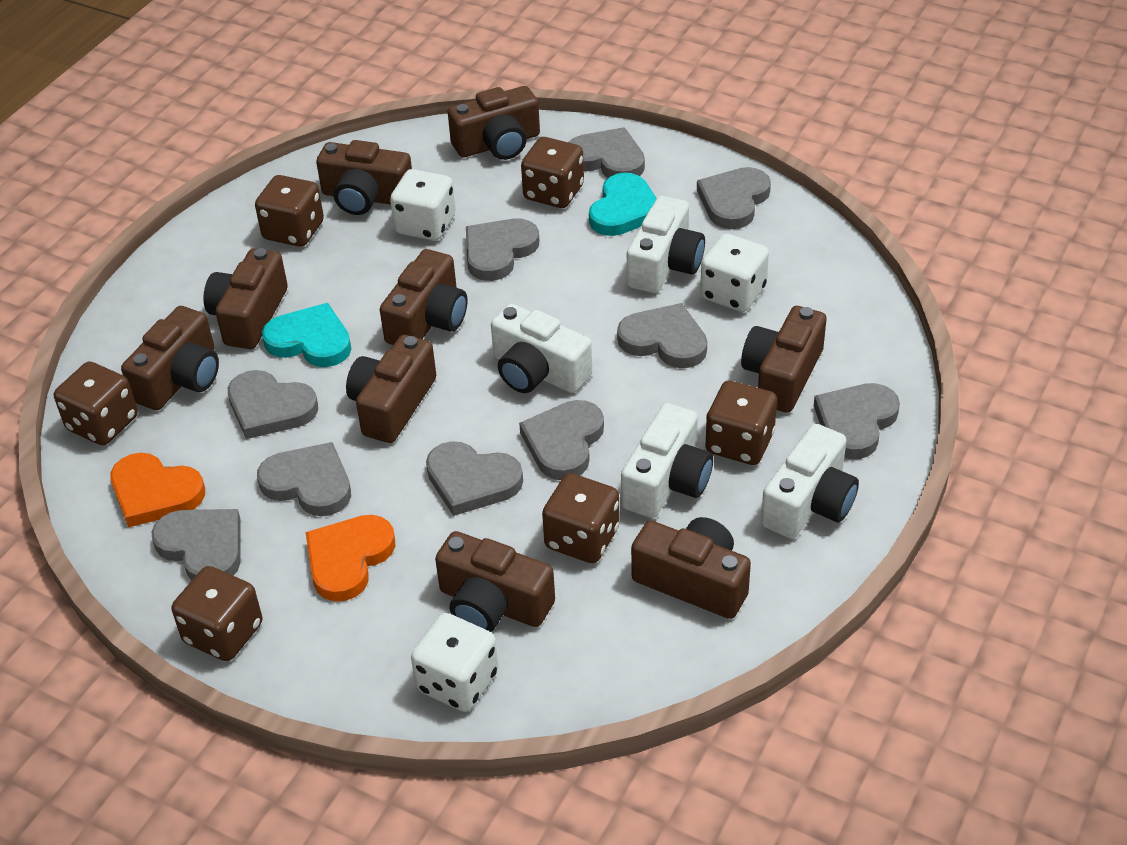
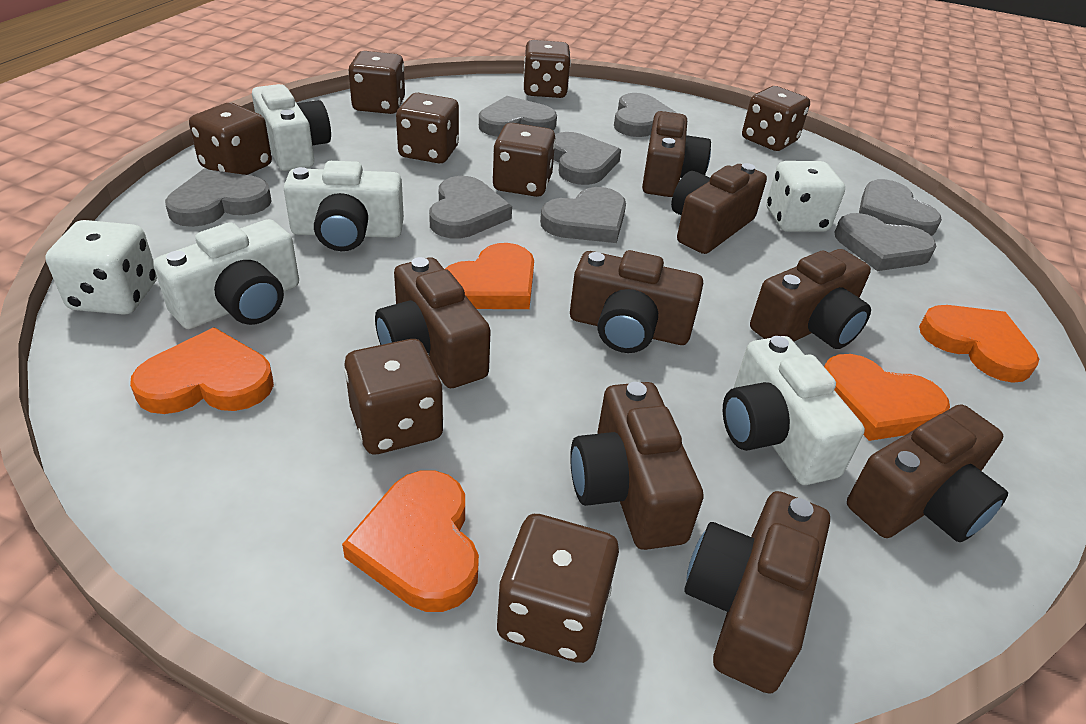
brown camera: 9 -> 8
brown dice: 6 -> 8
grey heart: 10 -> 8
orange heart: 2 -> 5
turquoise heart: 2 -> 0
white dice: 3 -> 2

